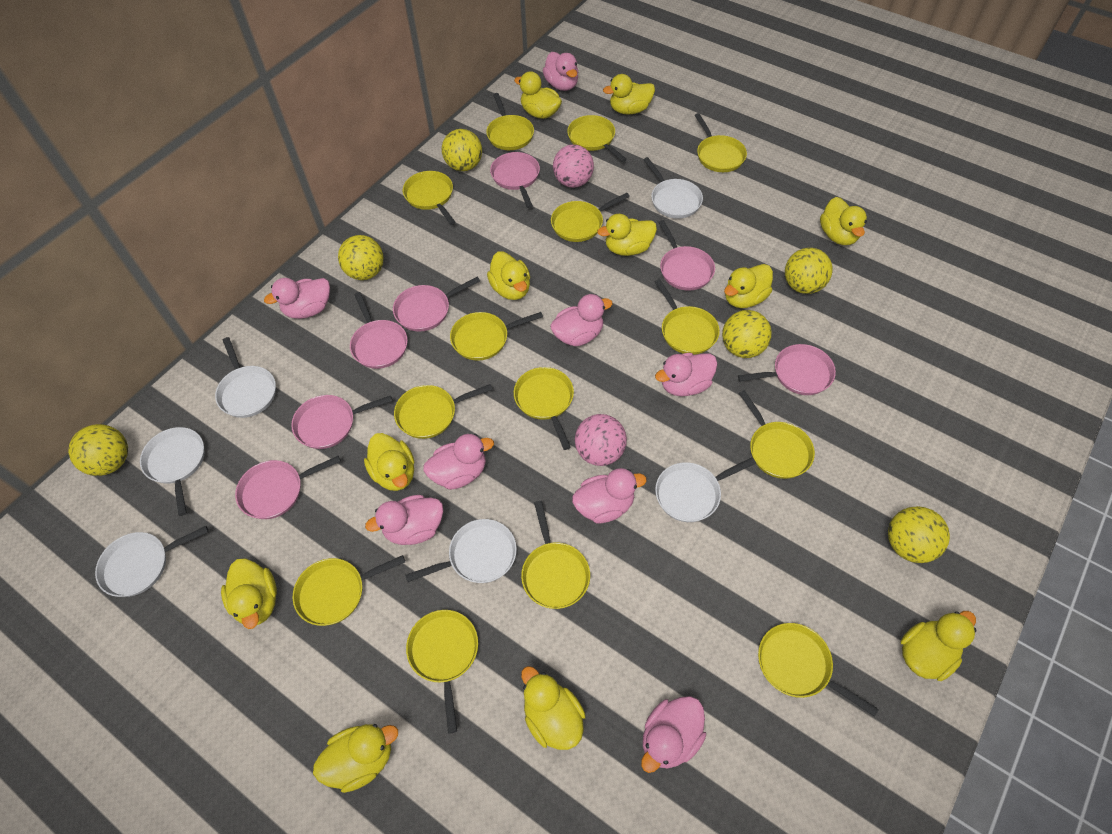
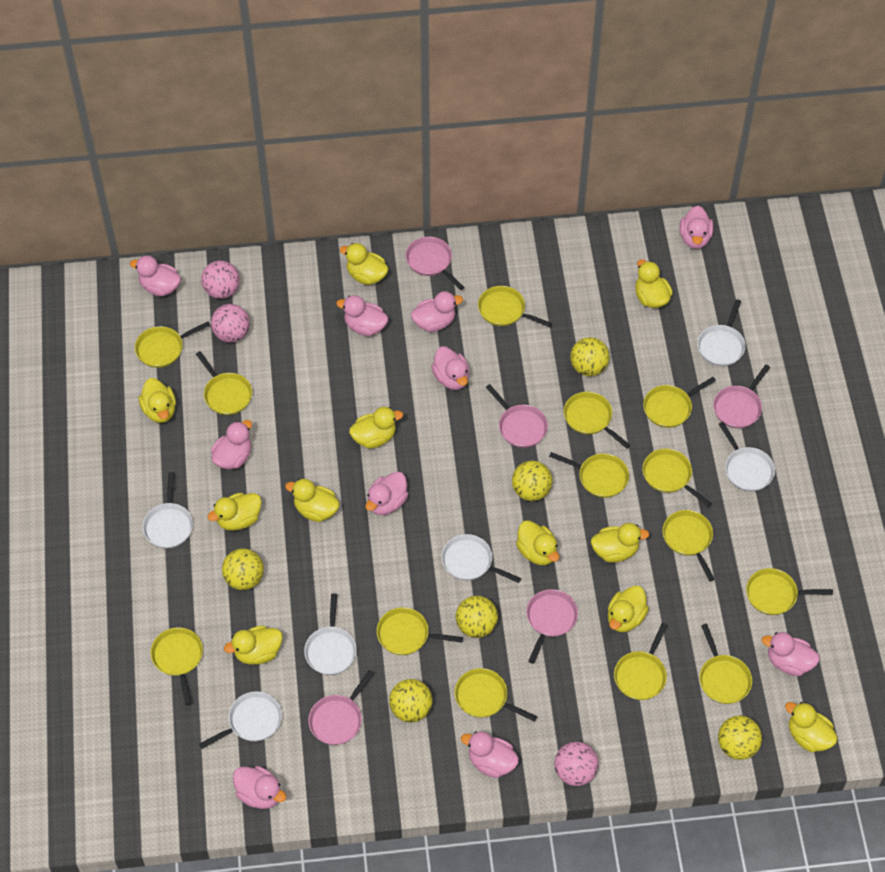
pink ball: 2 -> 3
pink duck: 8 -> 10
pink pan: 7 -> 5

